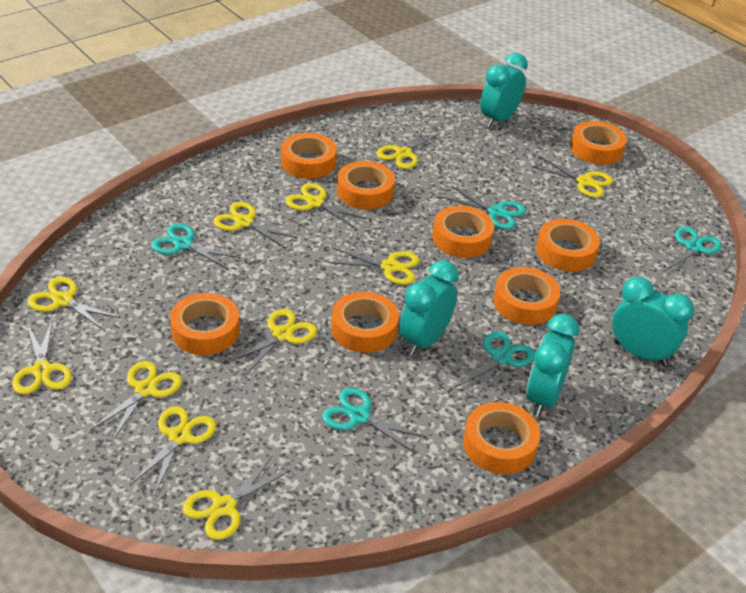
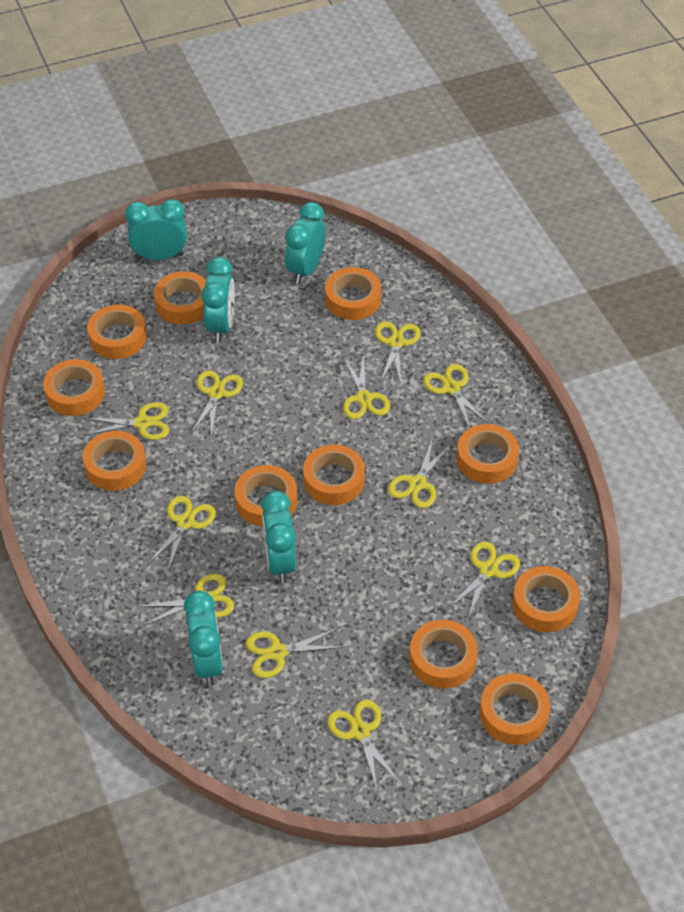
orange tape: 9 -> 11
turquoise clock: 4 -> 5
turquoise scissors: 5 -> 0

